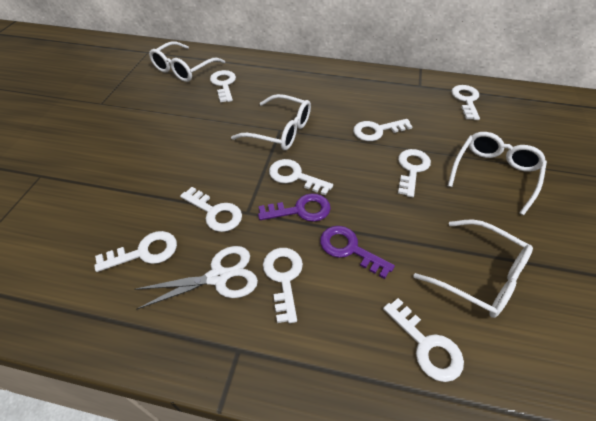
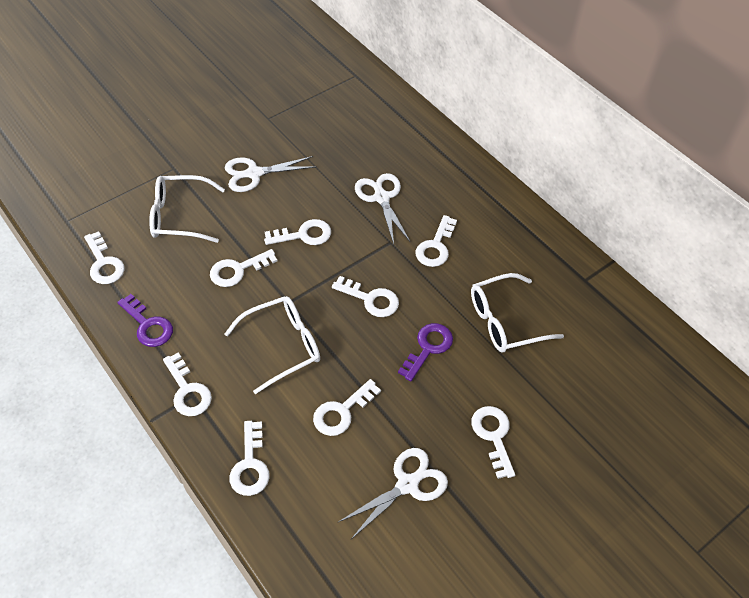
white glasses: 4 -> 3
white scissors: 1 -> 3

